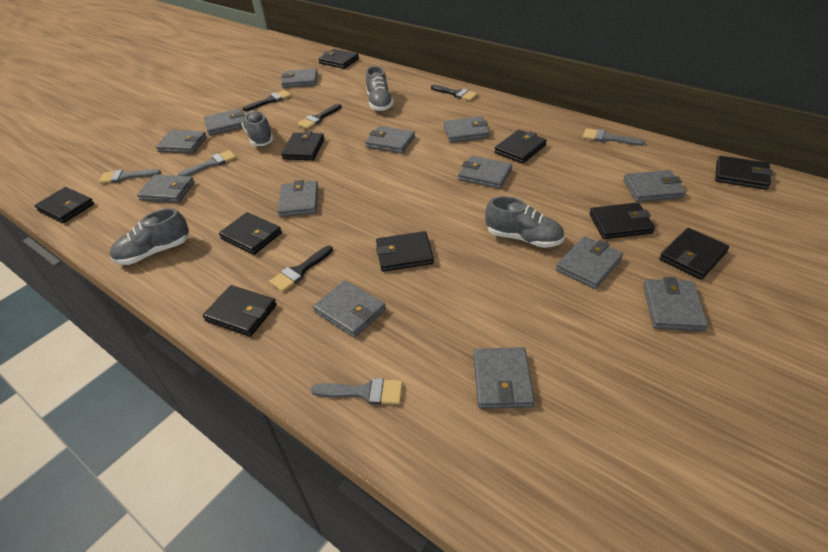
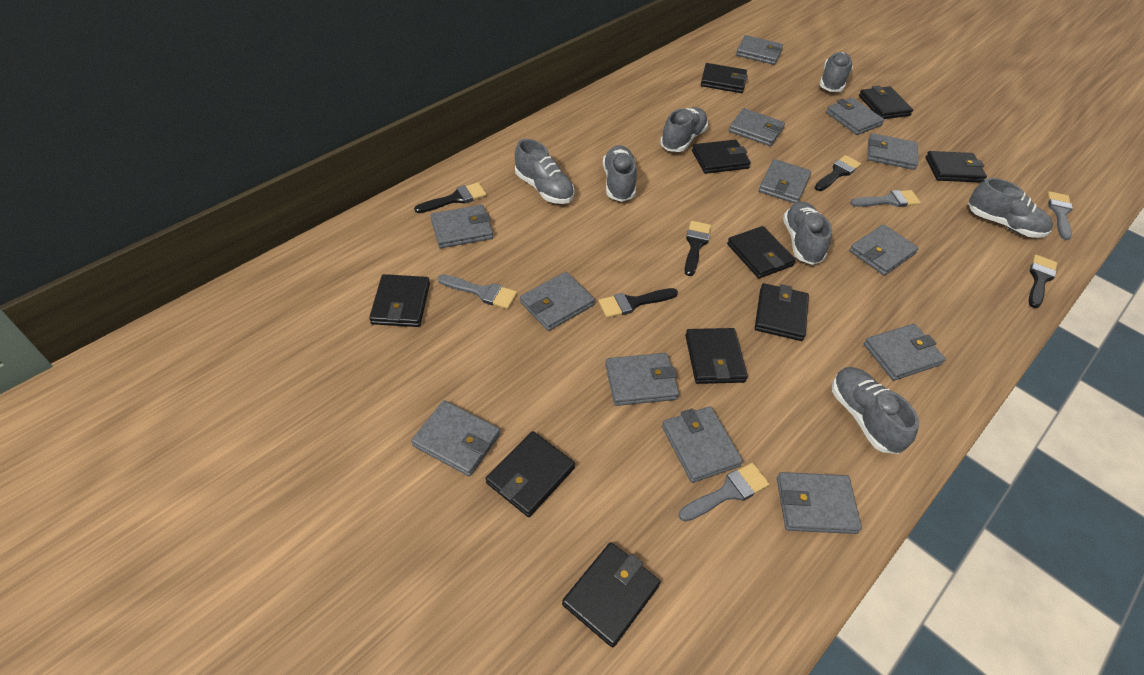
black brush: 4 -> 5
grey shoe: 4 -> 7

